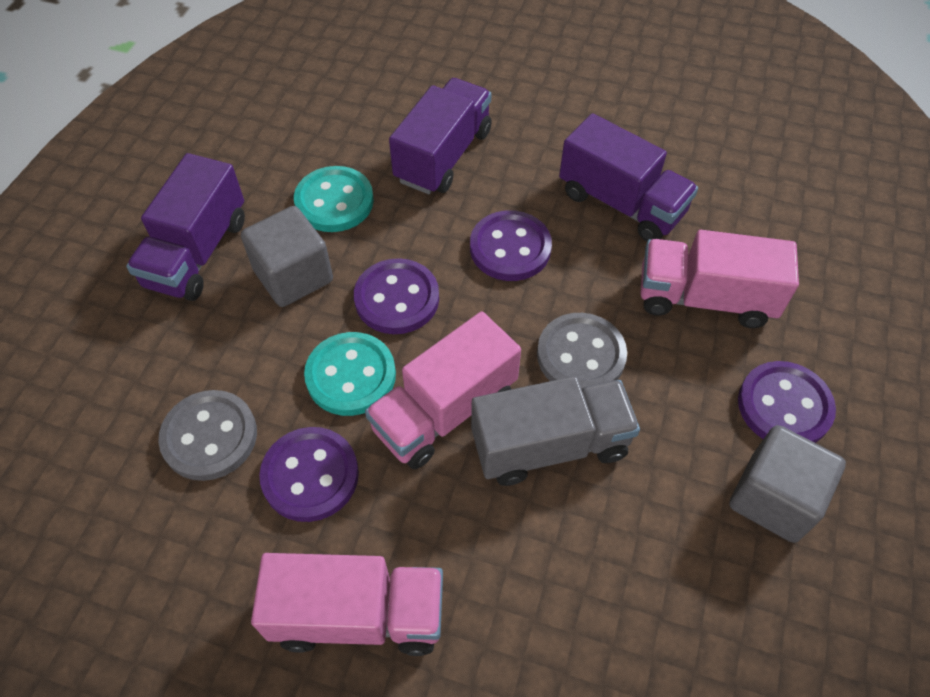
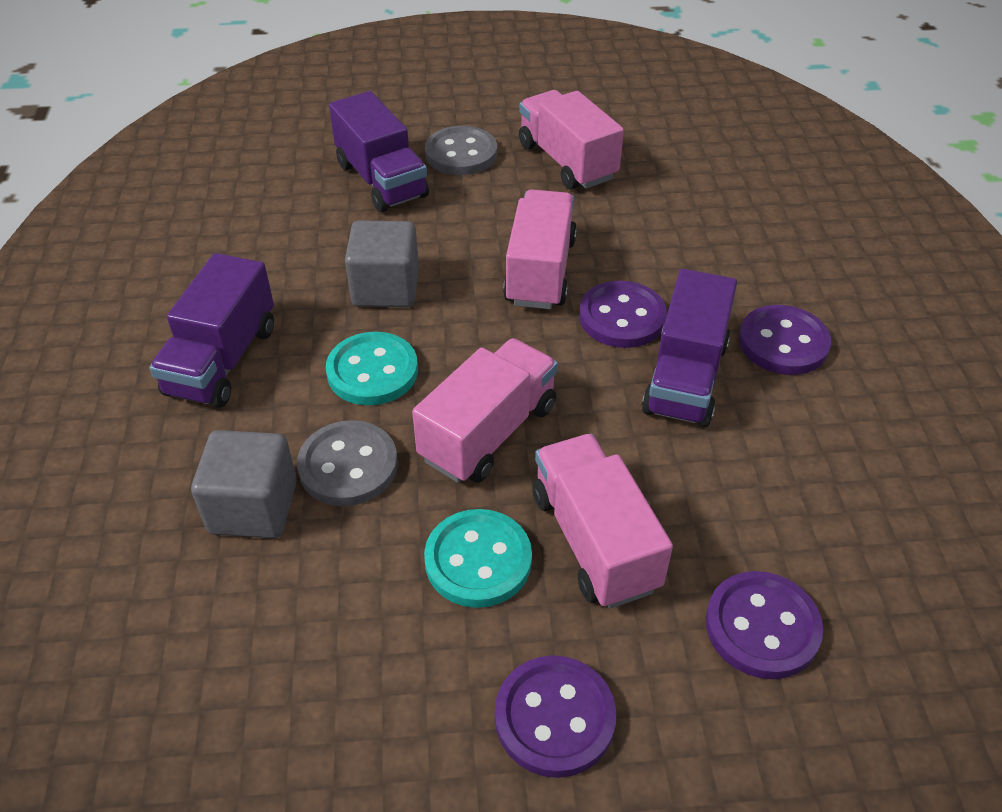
grey truck: 1 -> 0
pink truck: 3 -> 4

